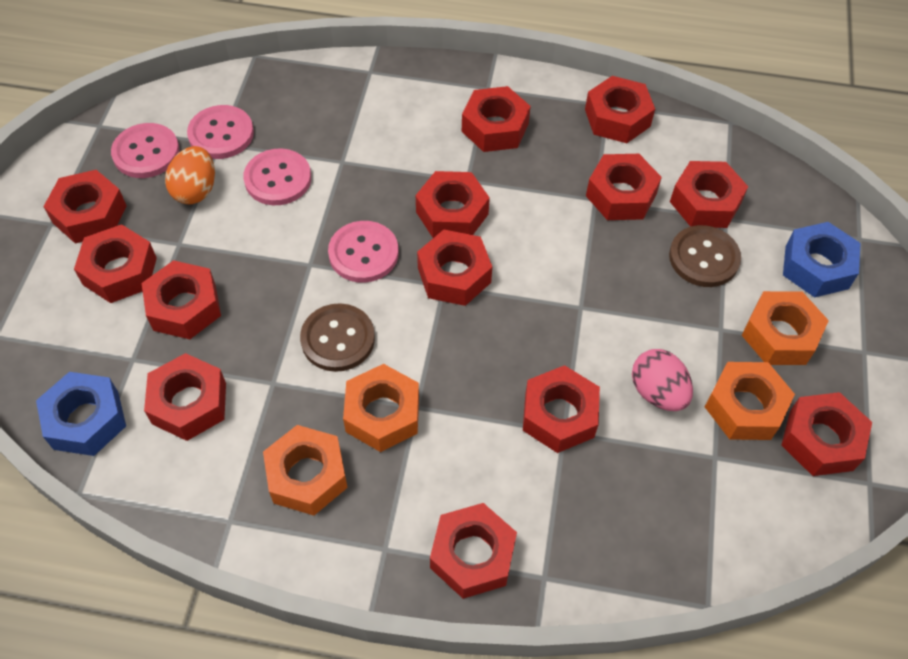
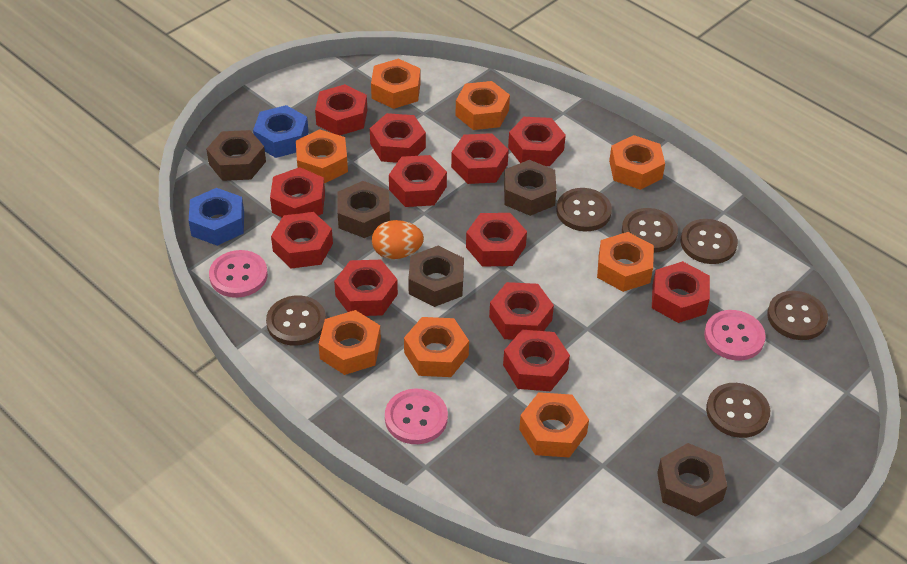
brown button: 2 -> 6
brown nut: 0 -> 5
orange nut: 4 -> 8
pink button: 4 -> 3
pink egg: 1 -> 0
red nut: 13 -> 12

